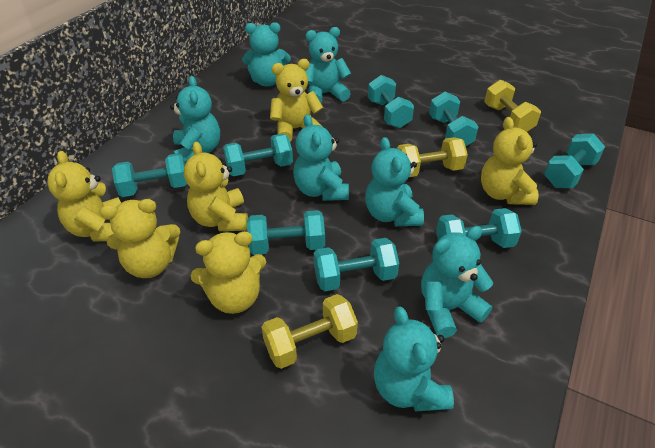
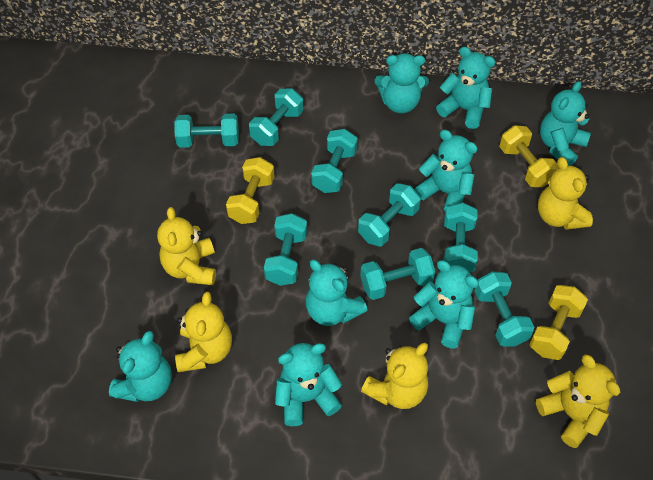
turquoise teddy bear: 7 -> 8
yellow teddy bear: 6 -> 5

